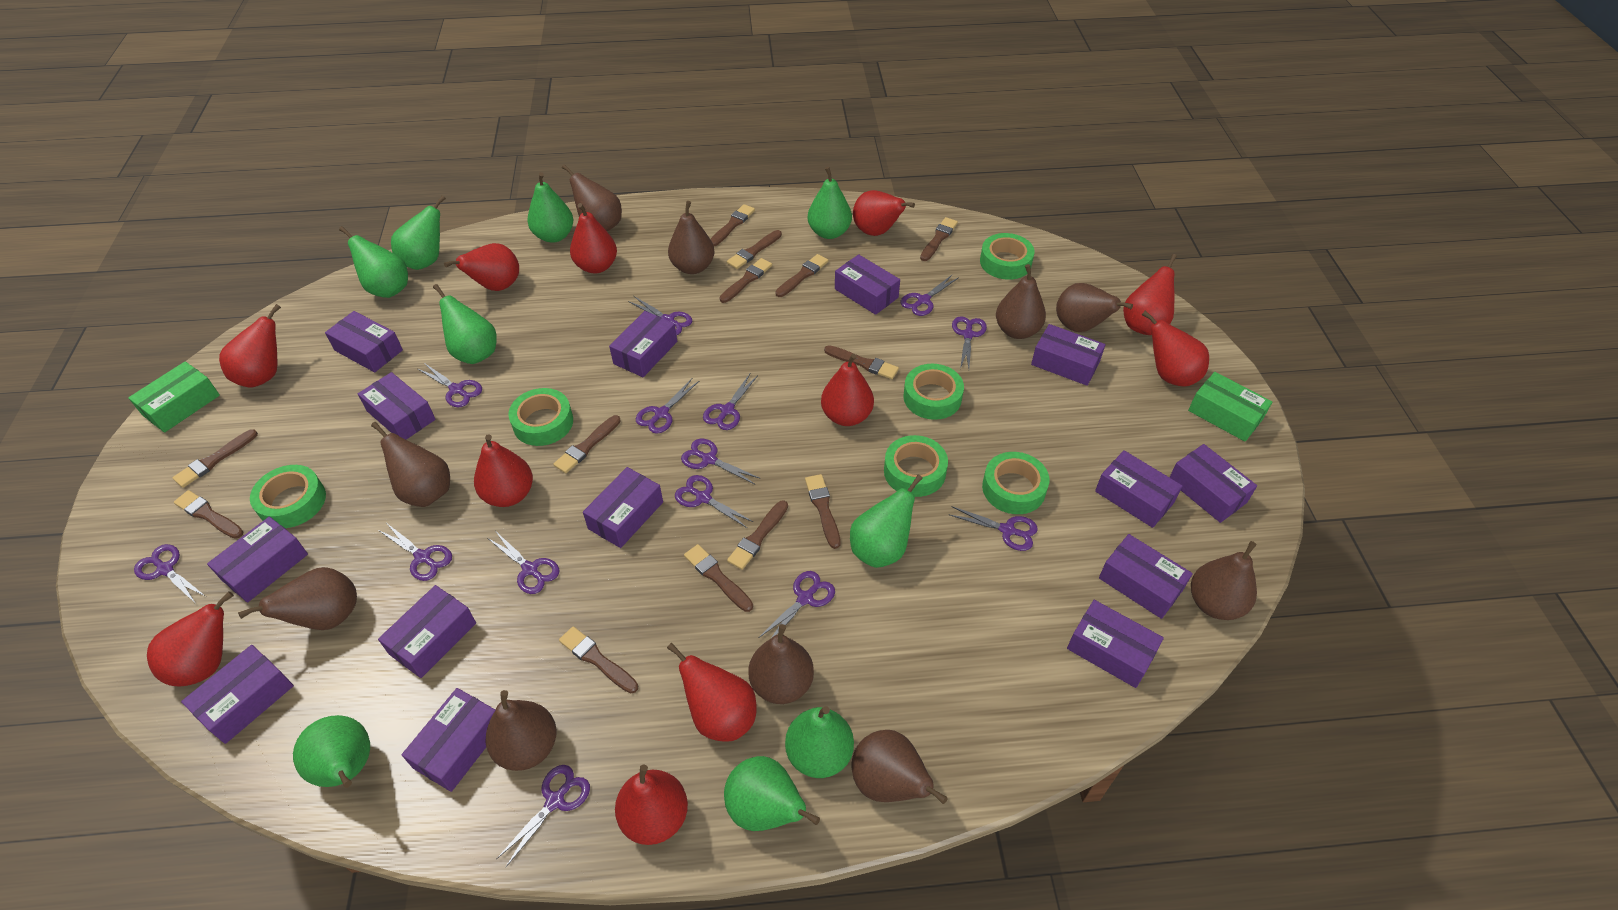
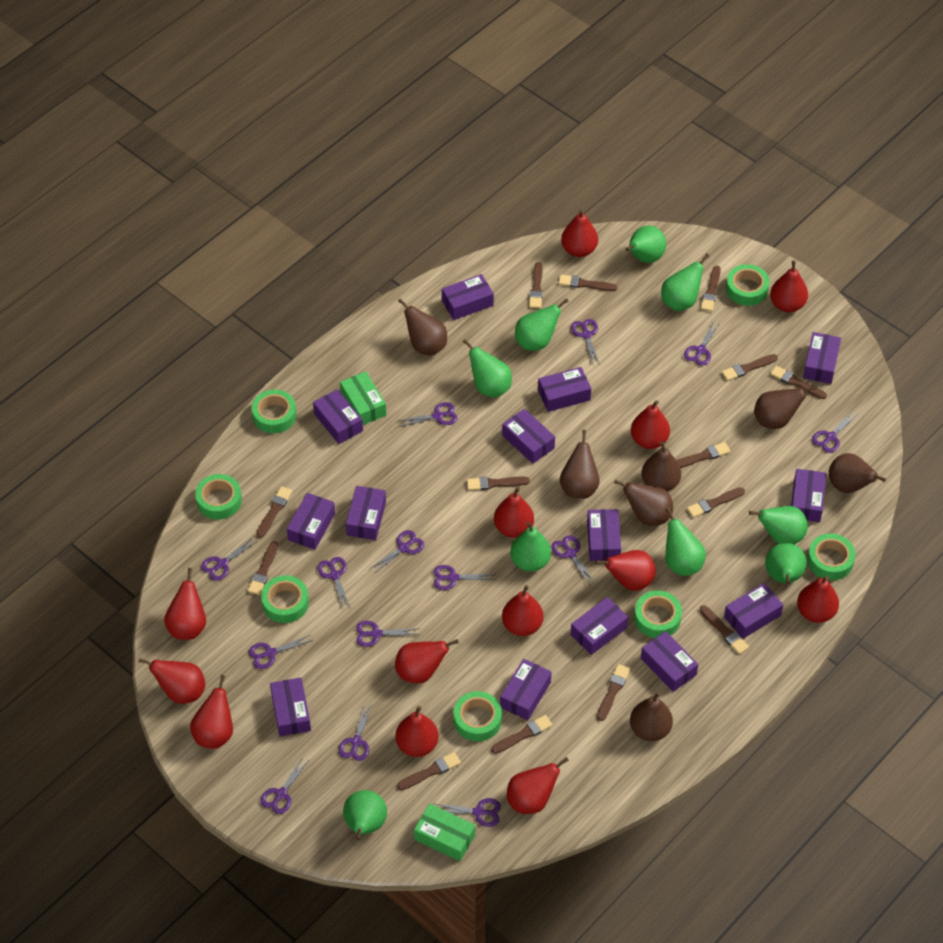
brown brush: 13 -> 14
brown pear: 10 -> 7
green tape: 6 -> 7
red pear: 11 -> 13

